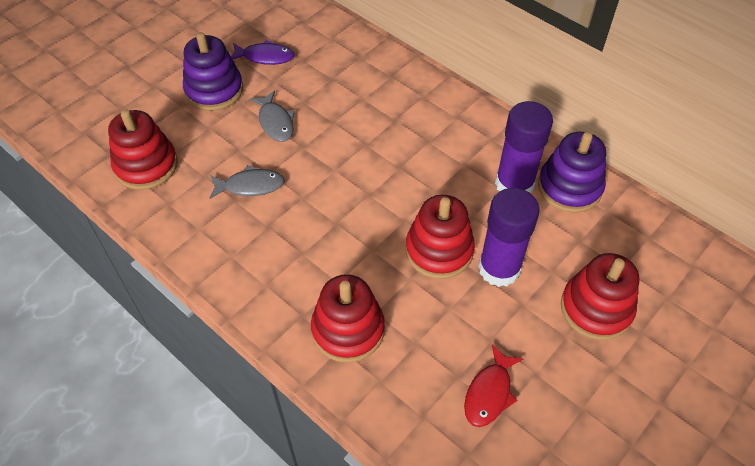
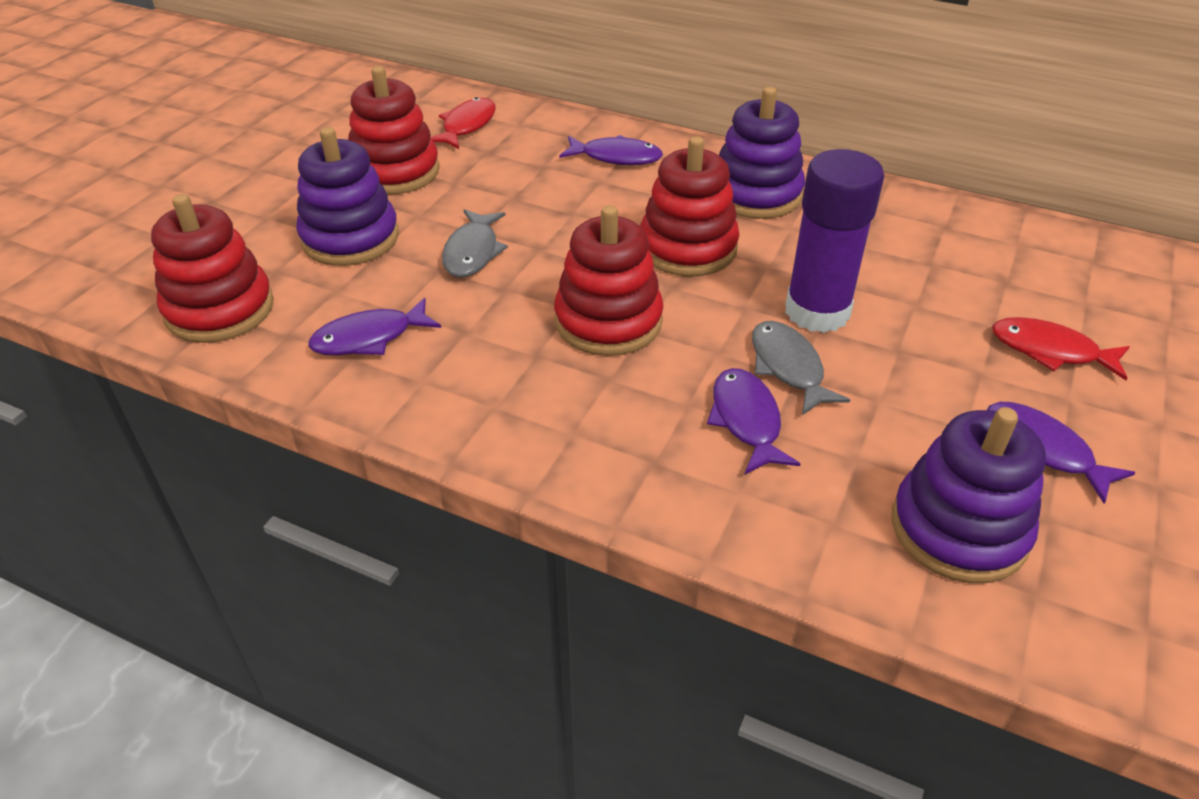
purple fish: 1 -> 4
purple glue stick: 2 -> 1
purple stacking toy: 2 -> 3
red fish: 1 -> 2

